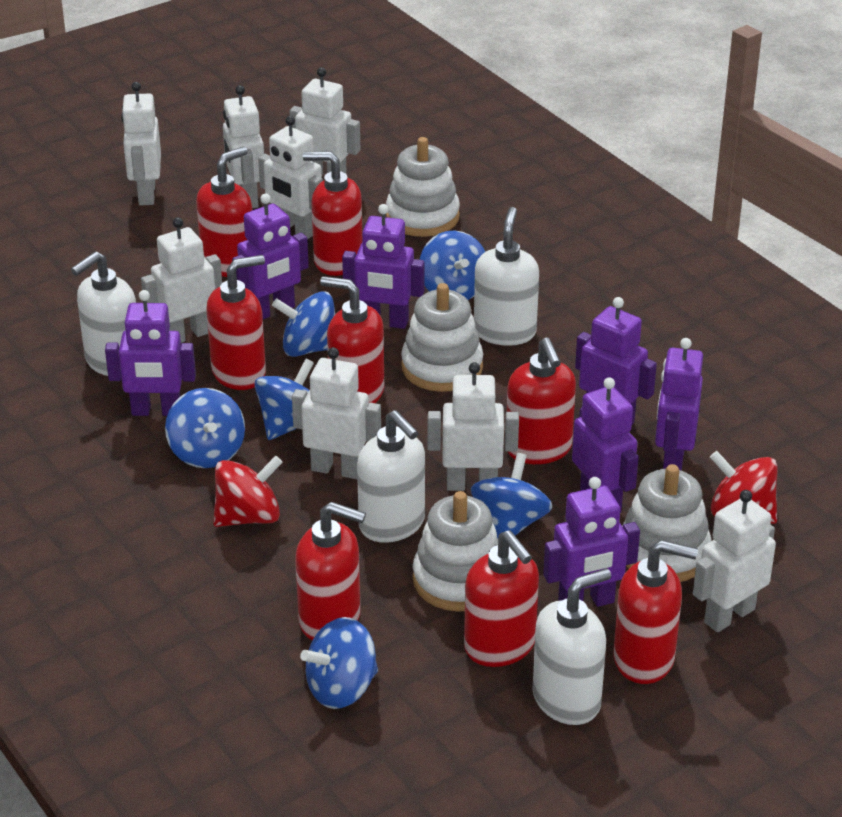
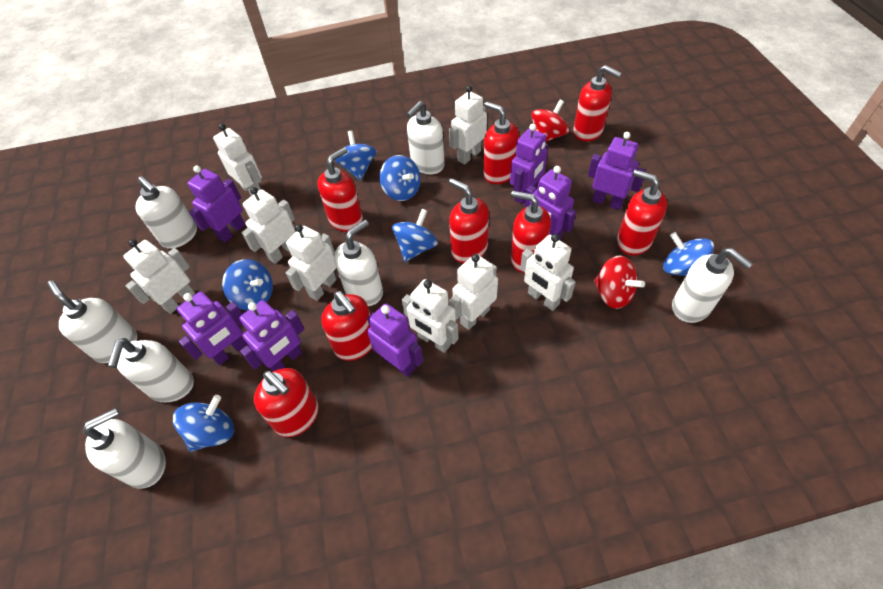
white soap dispenser: 4 -> 7
white stacking toy: 4 -> 0

